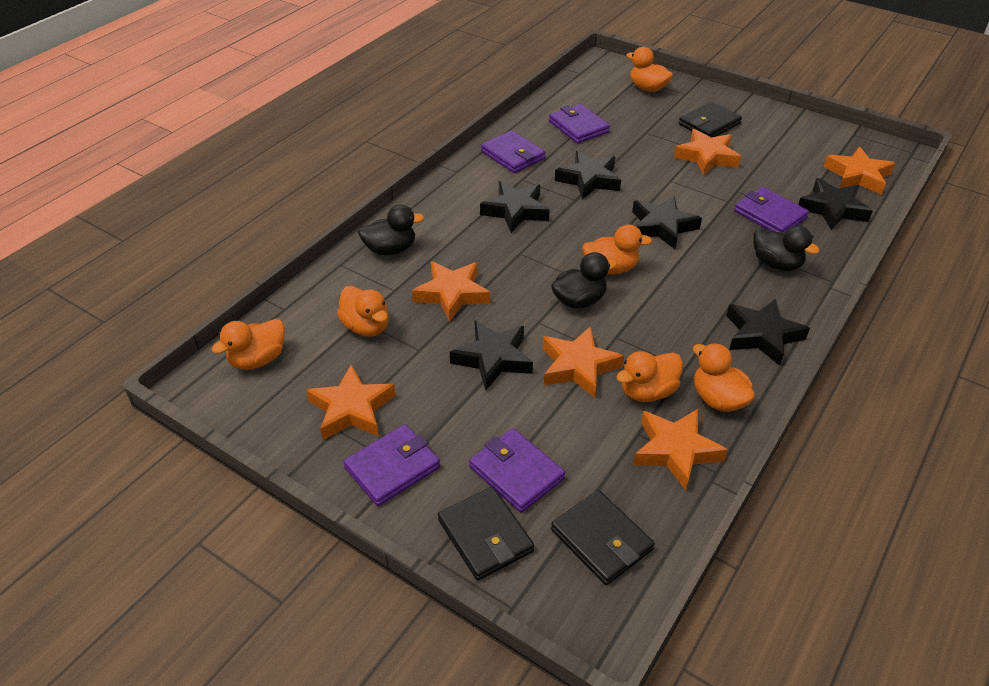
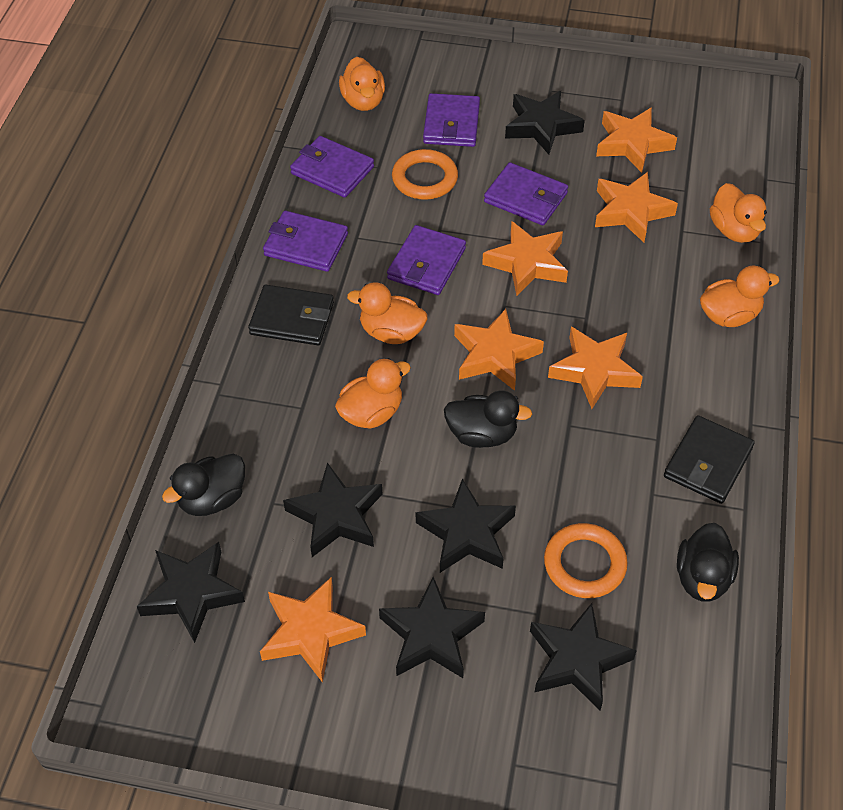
black wallet: 3 -> 2
orange duck: 6 -> 5
orange ring: 0 -> 2

